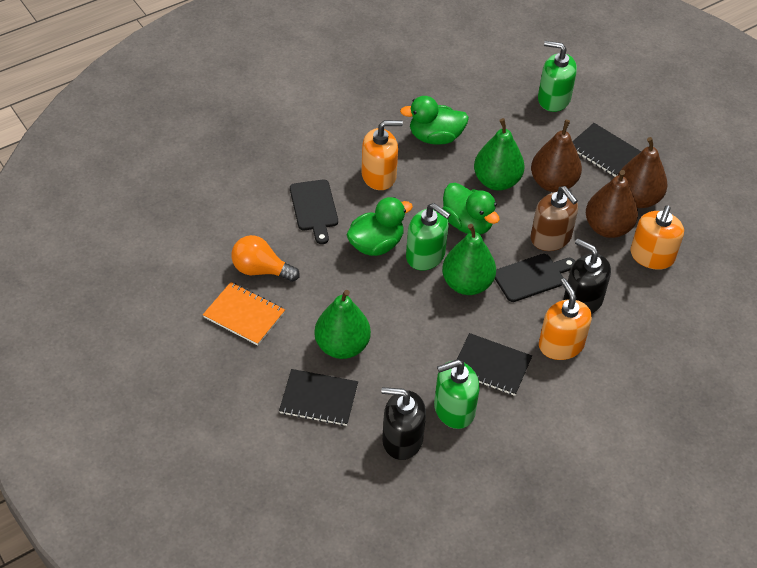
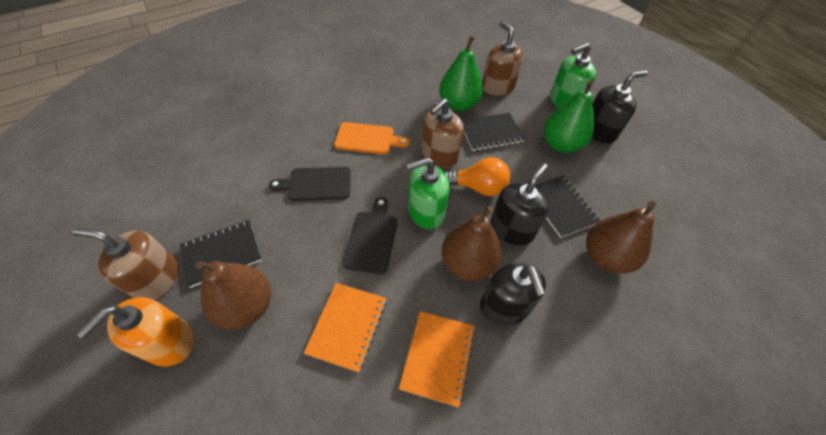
black soap dispenser: 2 -> 3
brown soap dispenser: 1 -> 3
green duck: 3 -> 0
green pear: 3 -> 2
green soap dispenser: 3 -> 2
orange cutting board: 0 -> 1
orange notebook: 1 -> 2
orange soap dispenser: 3 -> 1

